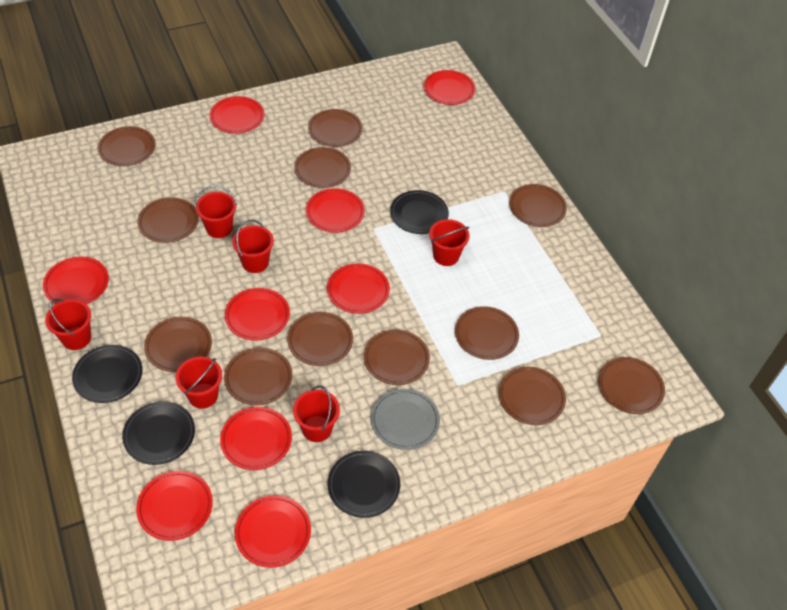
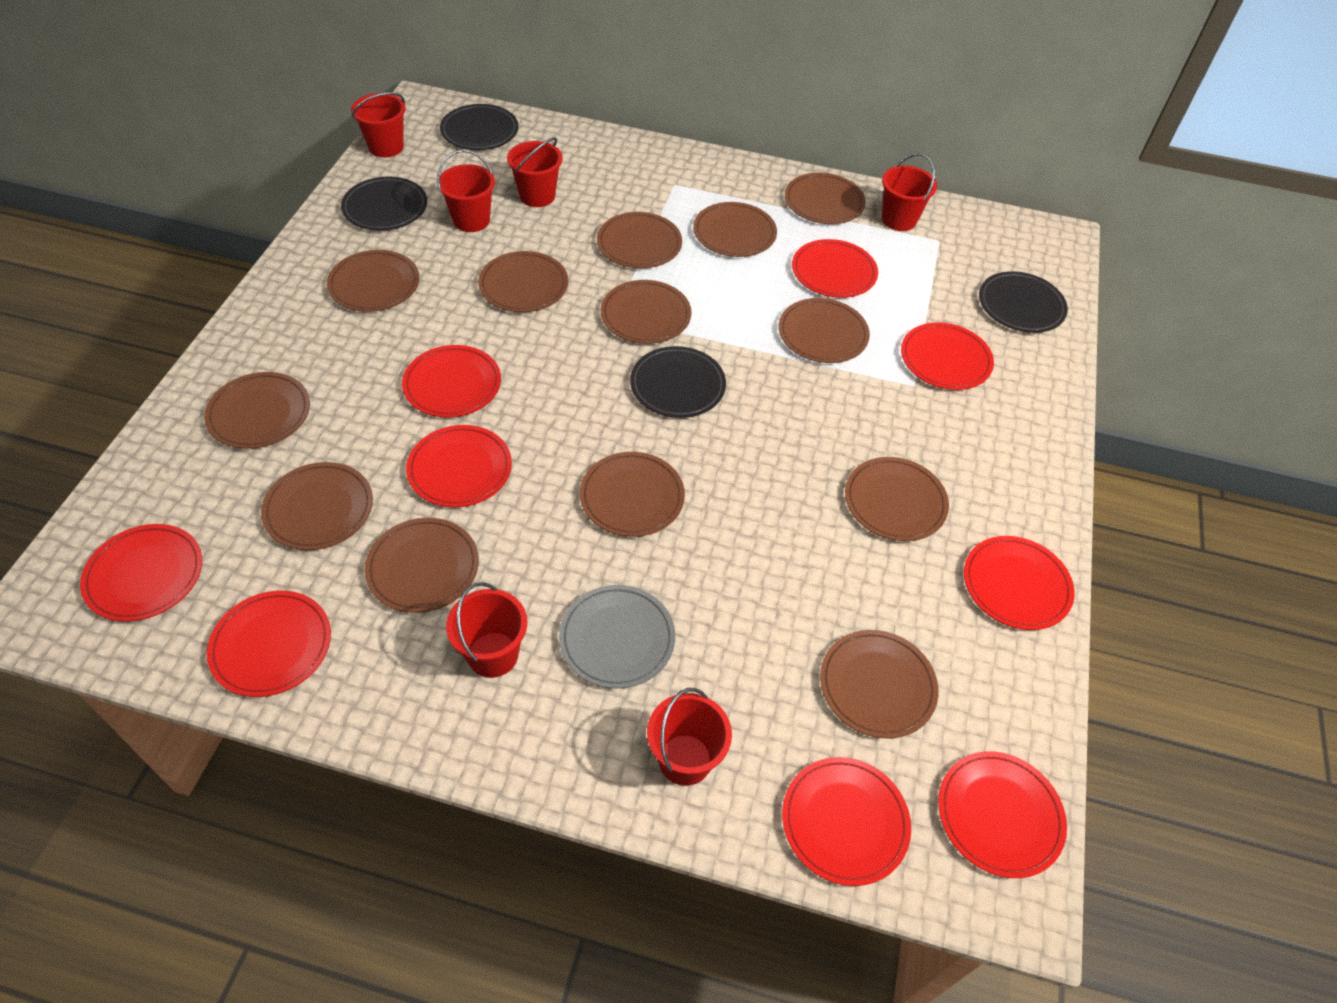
brown plate: 12 -> 13

